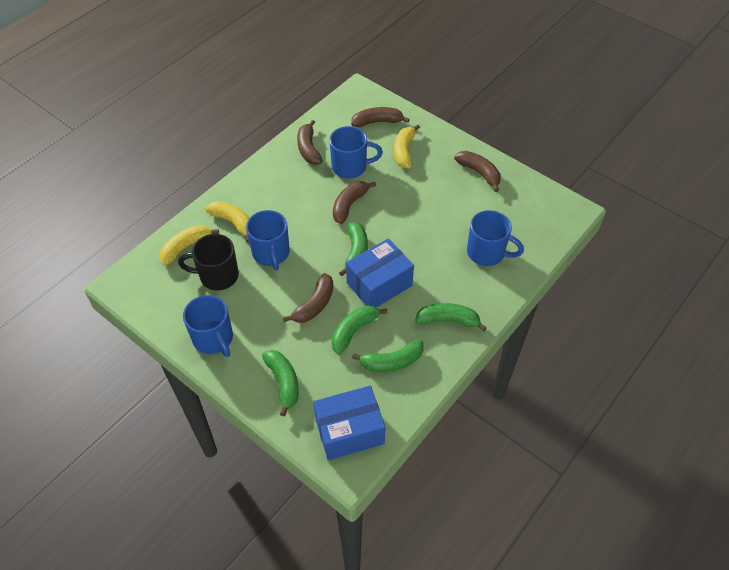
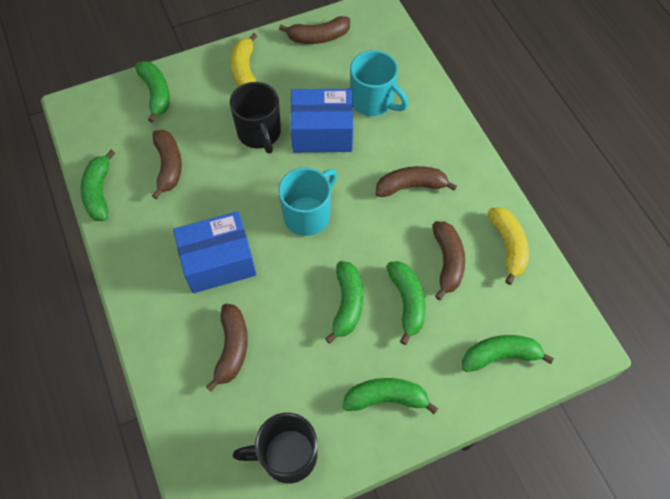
black mug: 1 -> 2
blue mug: 4 -> 0
green banana: 5 -> 6
turquoise mug: 0 -> 2
yellow banana: 3 -> 2

